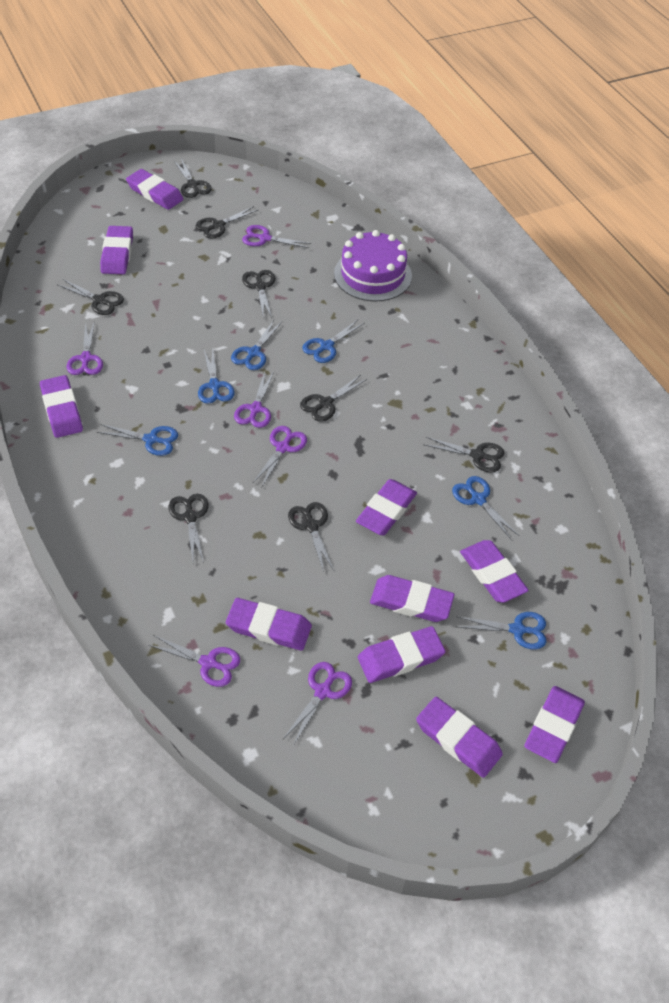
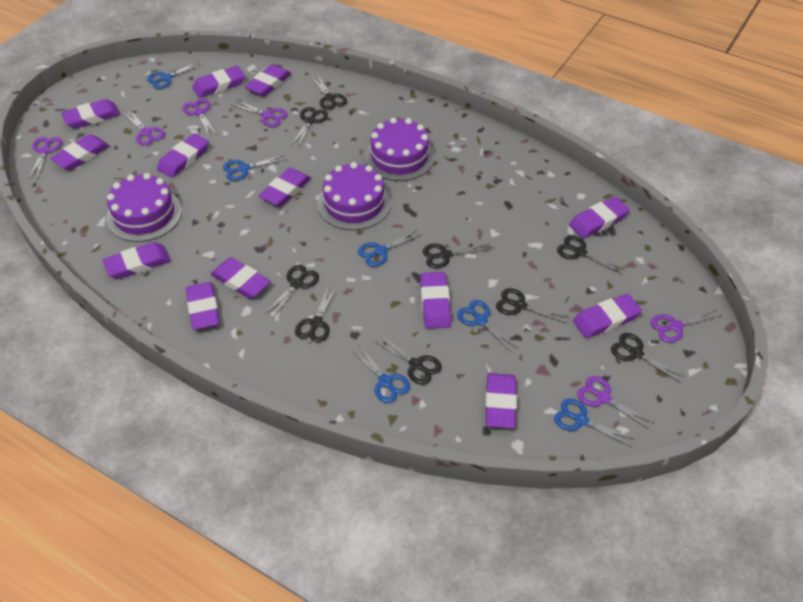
black scissors: 8 -> 9
purple cake: 1 -> 3
purple eraser: 10 -> 13

